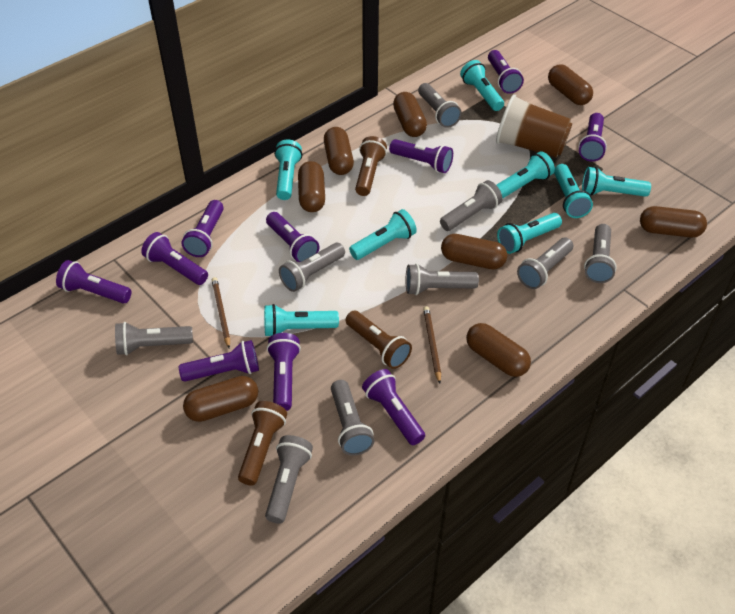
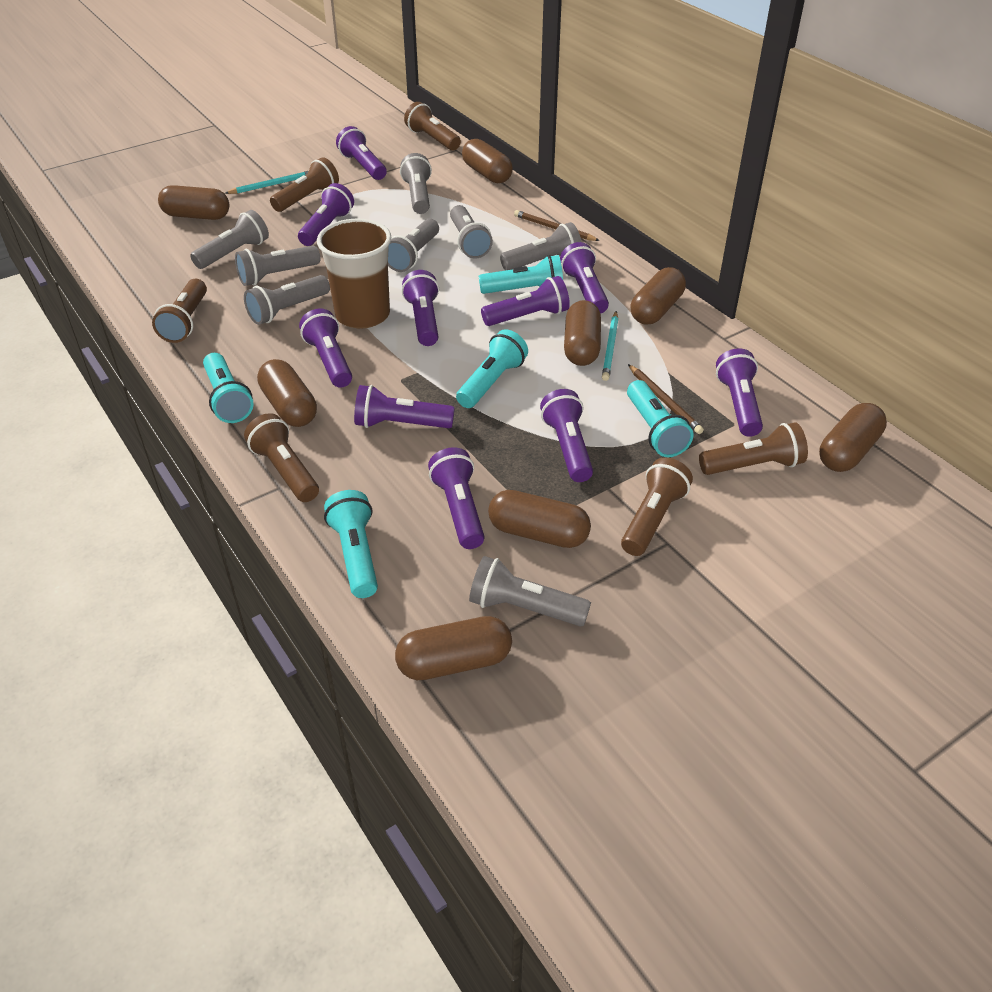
brown flashlight: 3 -> 6
grey flashlight: 9 -> 8
turquoise flashlight: 8 -> 5
turquoise pencil: 0 -> 2

